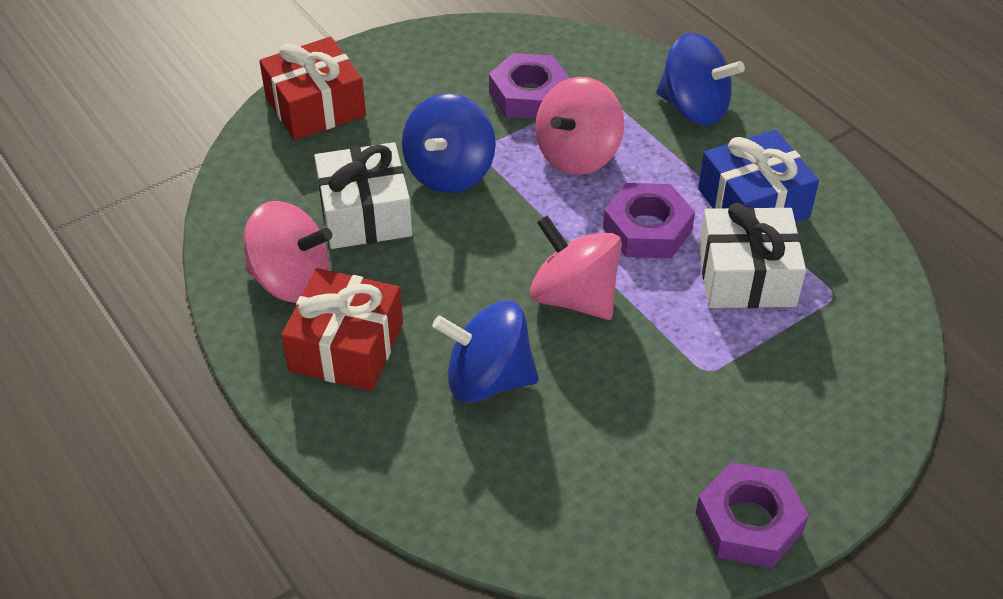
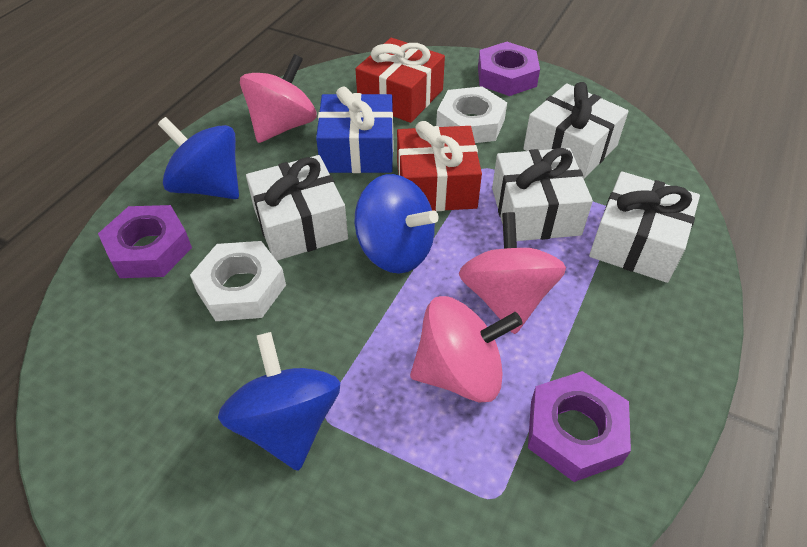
white gift: 2 -> 4
white nut: 0 -> 2

